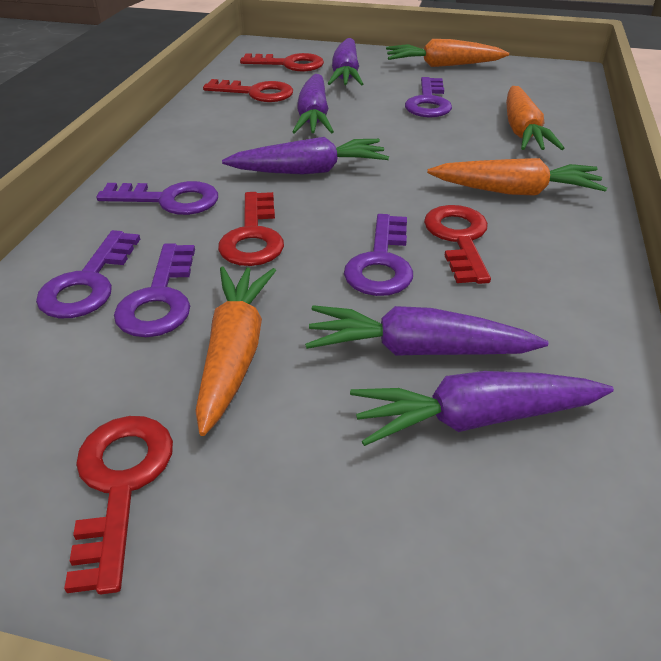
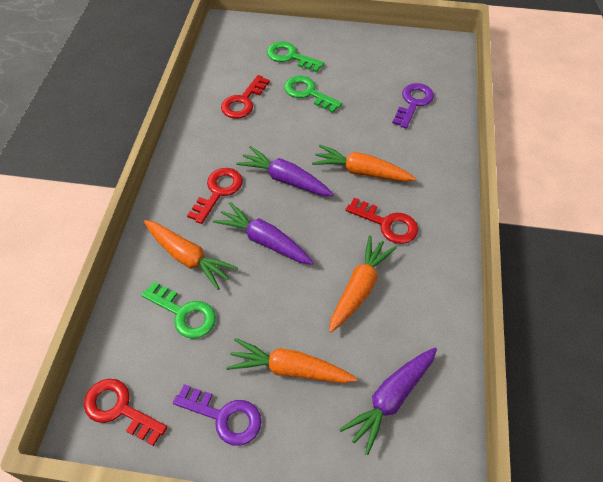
green key: 0 -> 3
purple carrot: 5 -> 3
purple key: 5 -> 2
red key: 5 -> 4

